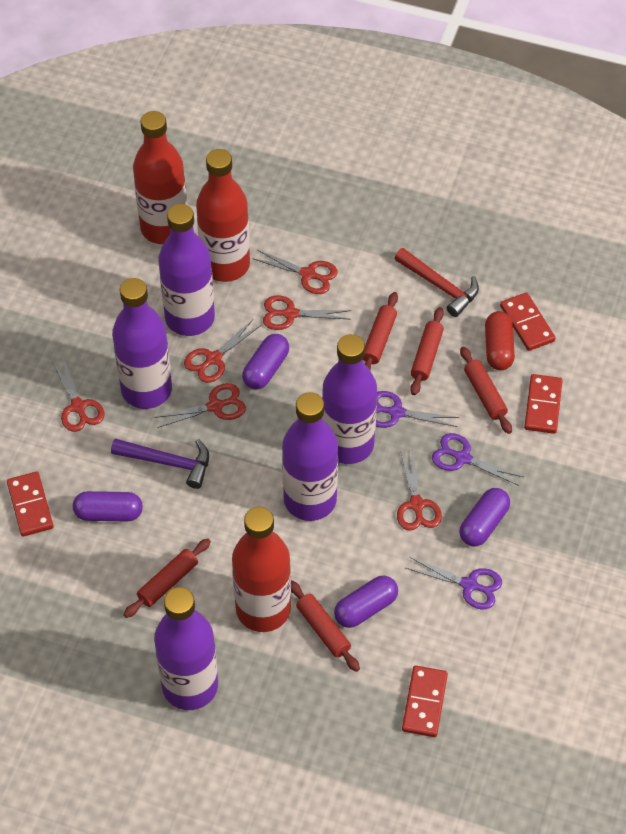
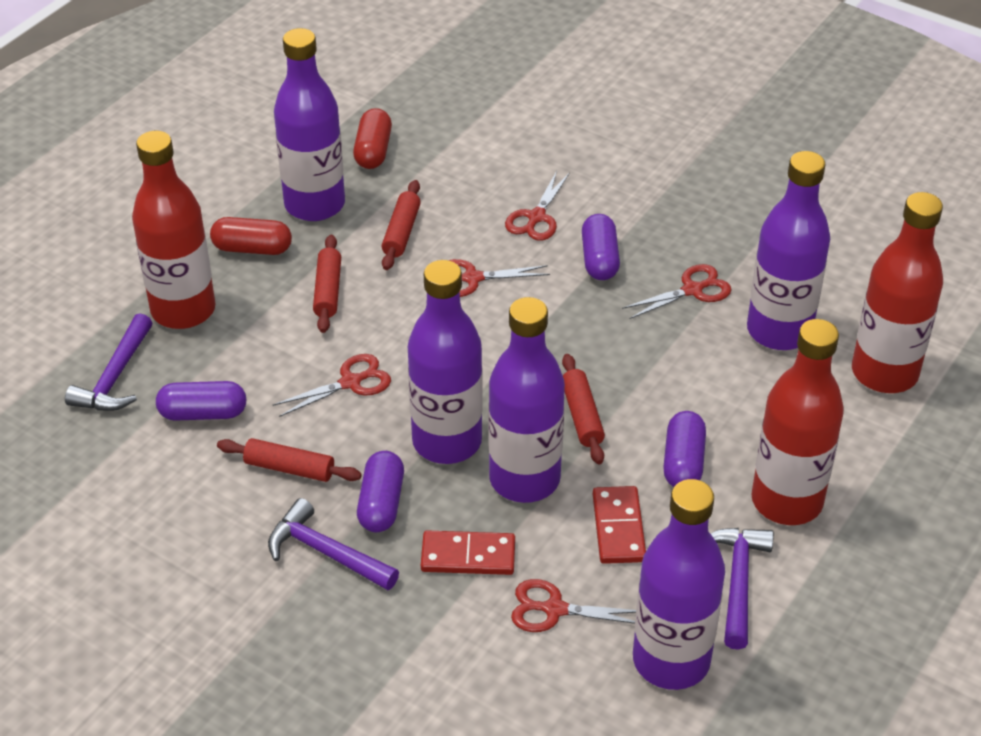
purple hammer: 1 -> 3
purple scissors: 3 -> 0
red capsule: 1 -> 2
red domino: 4 -> 2
red hammer: 1 -> 0
red rolling pin: 5 -> 4
red scissors: 6 -> 5

